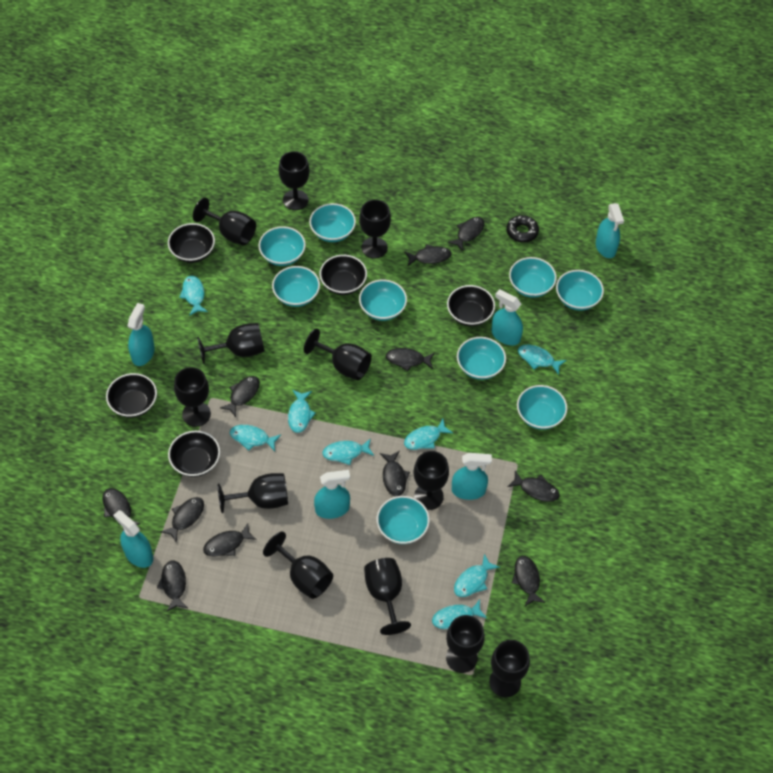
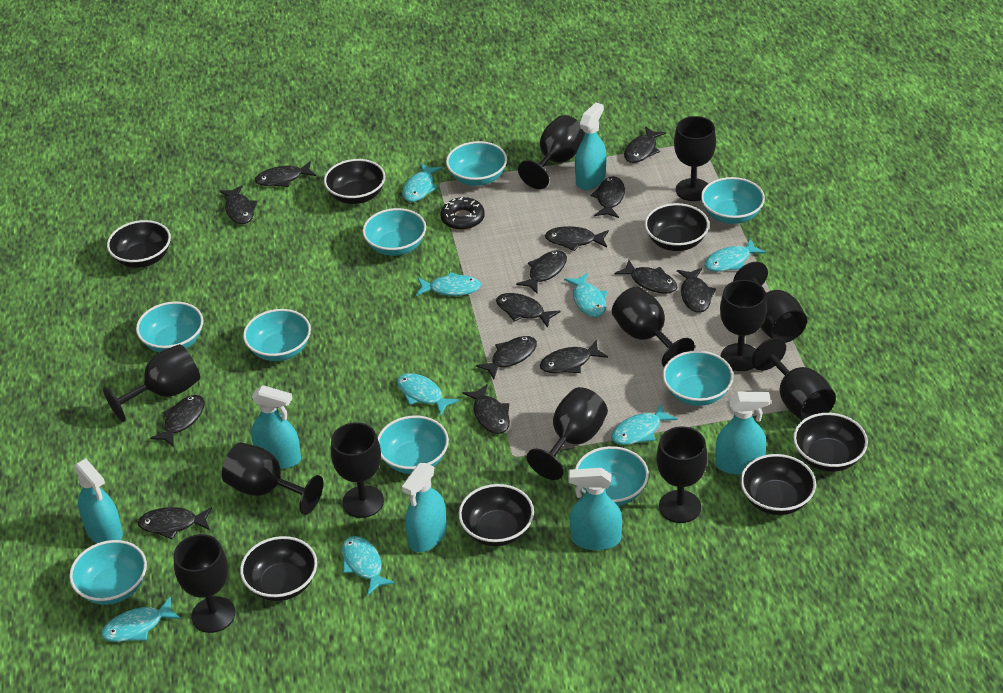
black bowl: 5 -> 7
black fish: 11 -> 14

